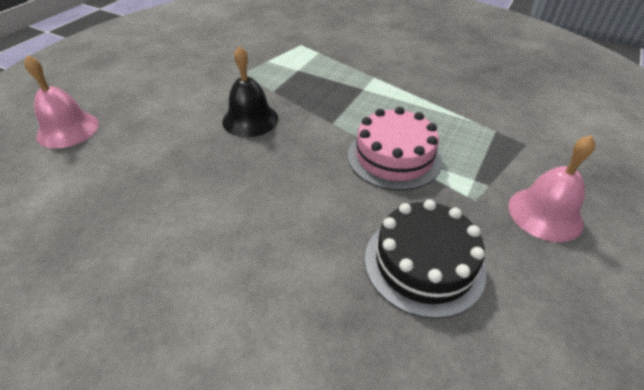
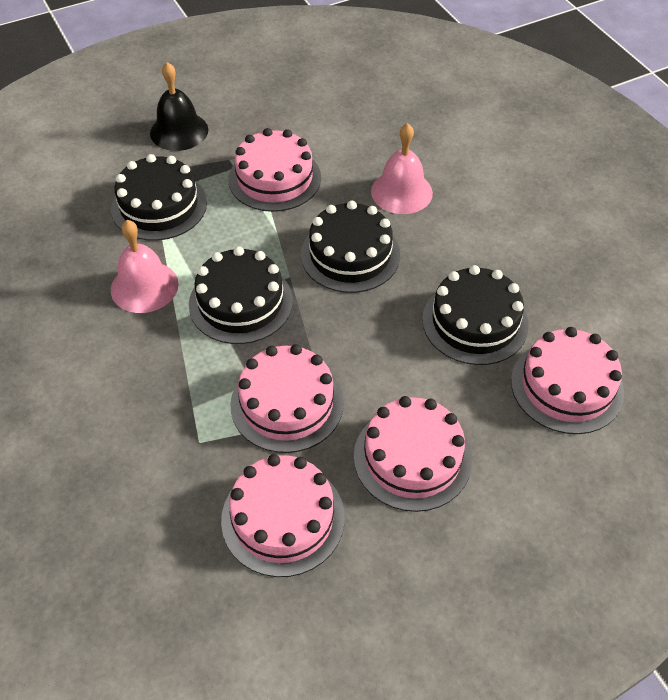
black cake: 1 -> 4
pink cake: 1 -> 5

